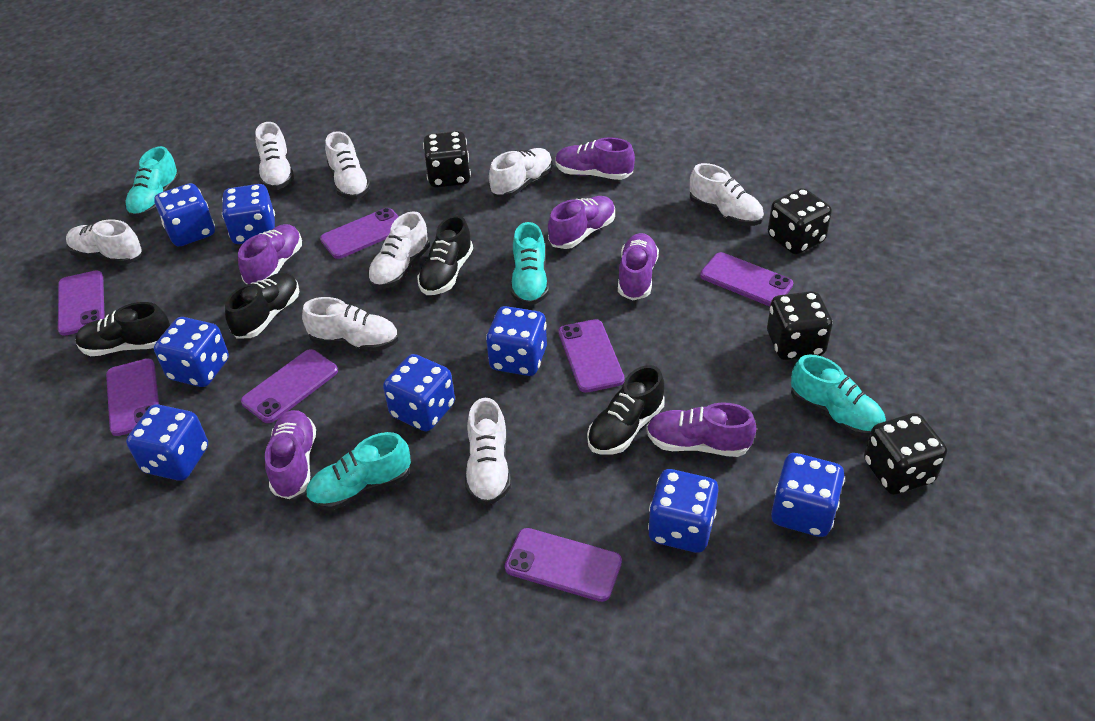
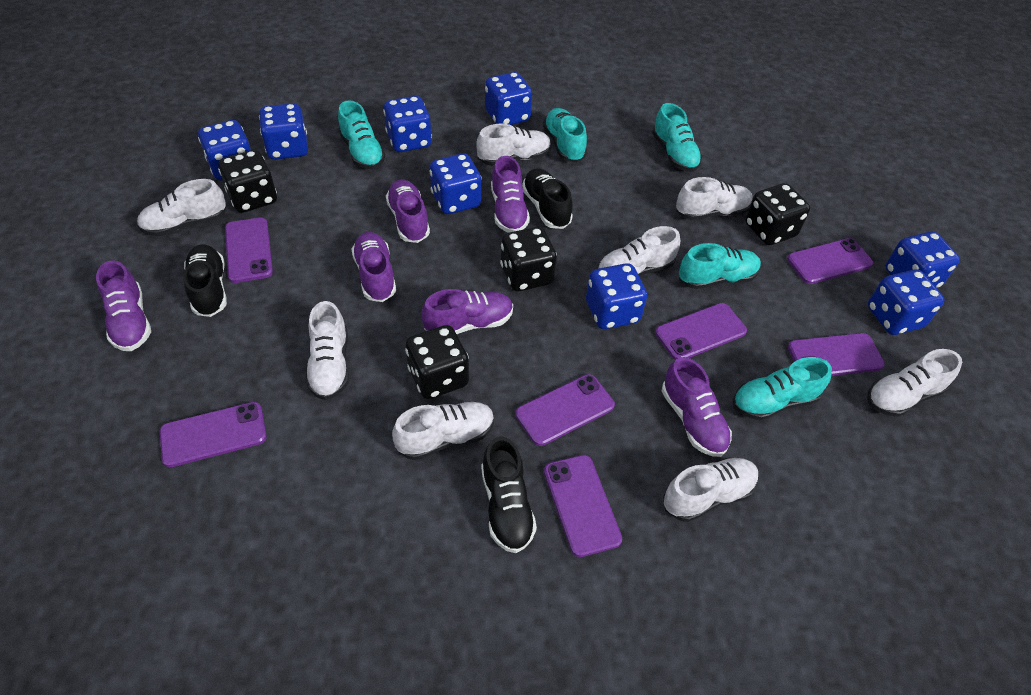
black shoe: 4 -> 3
turquoise shoe: 4 -> 5

